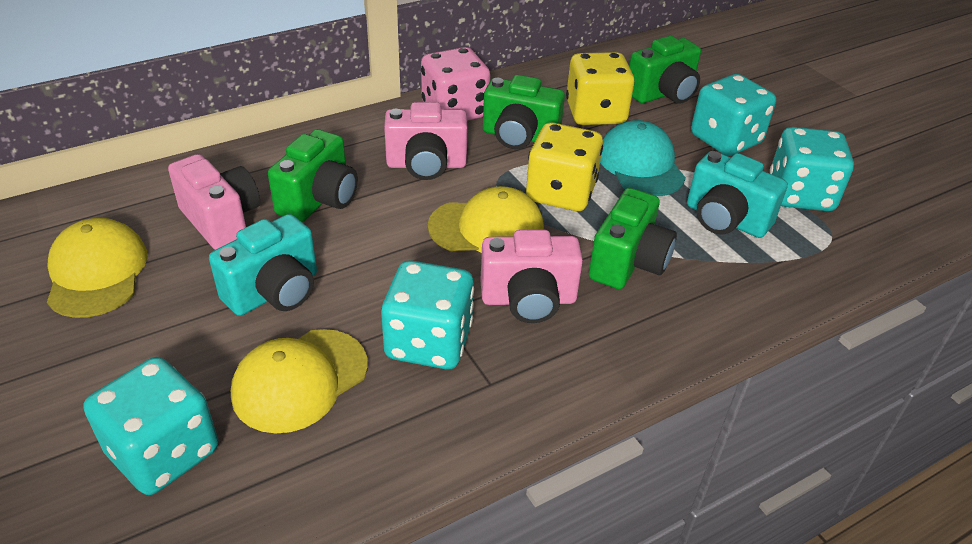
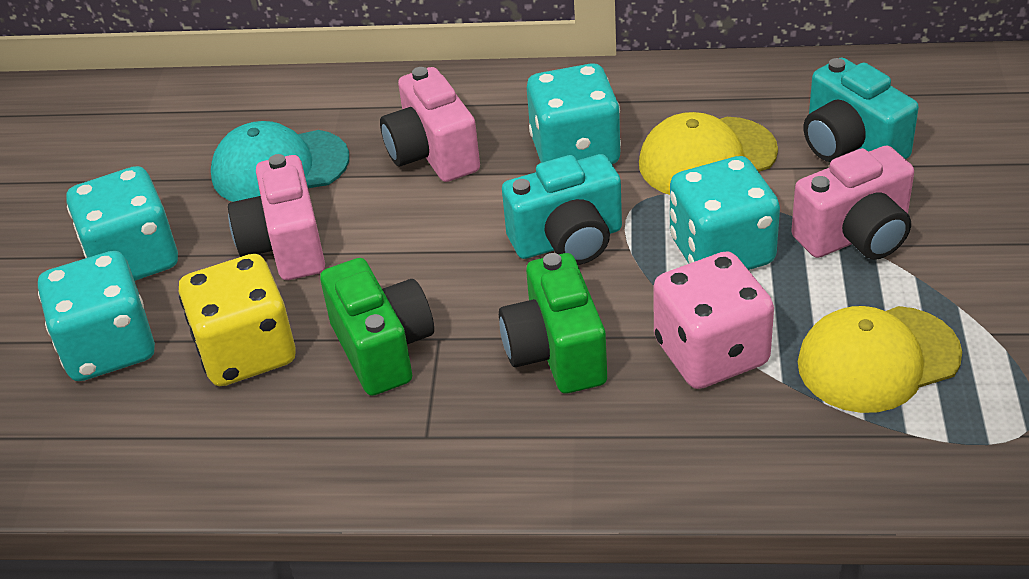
green camera: 4 -> 2
yellow cap: 3 -> 2
yellow dice: 2 -> 1

